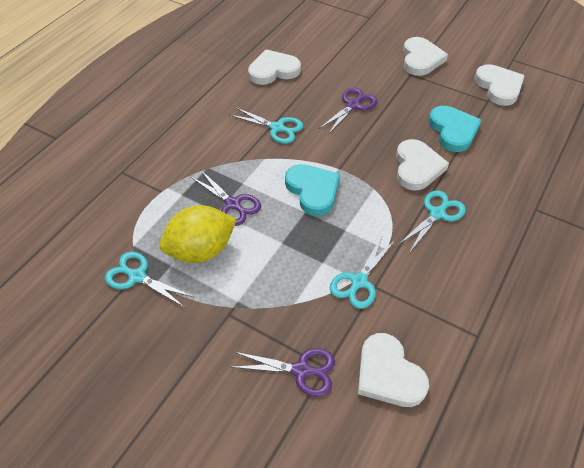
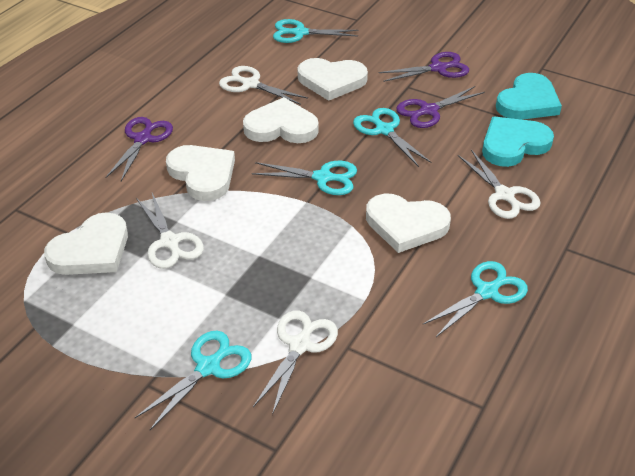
turquoise scissors: 4 -> 5
white scissors: 0 -> 4
yellow lemon: 1 -> 0

